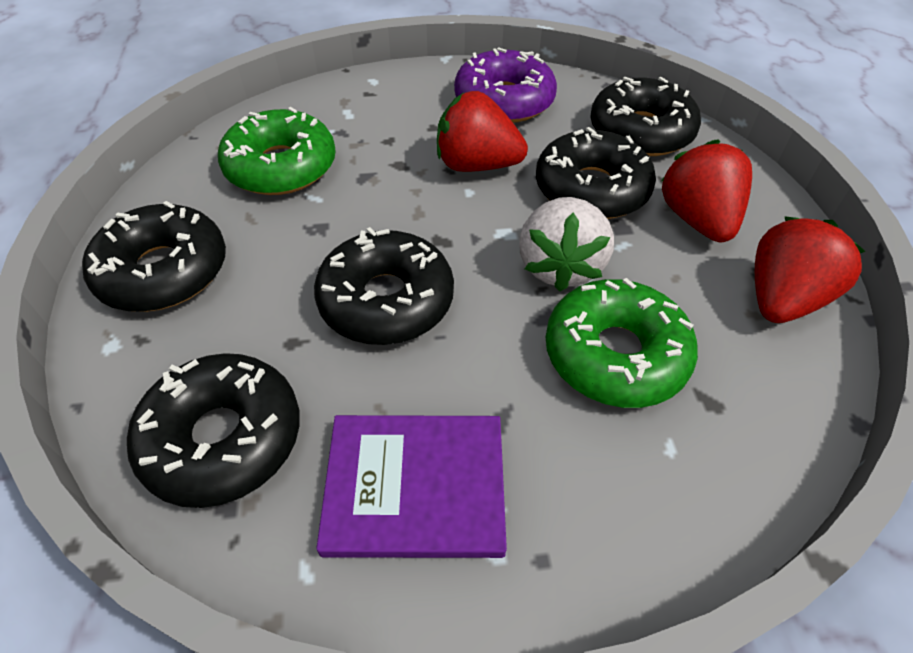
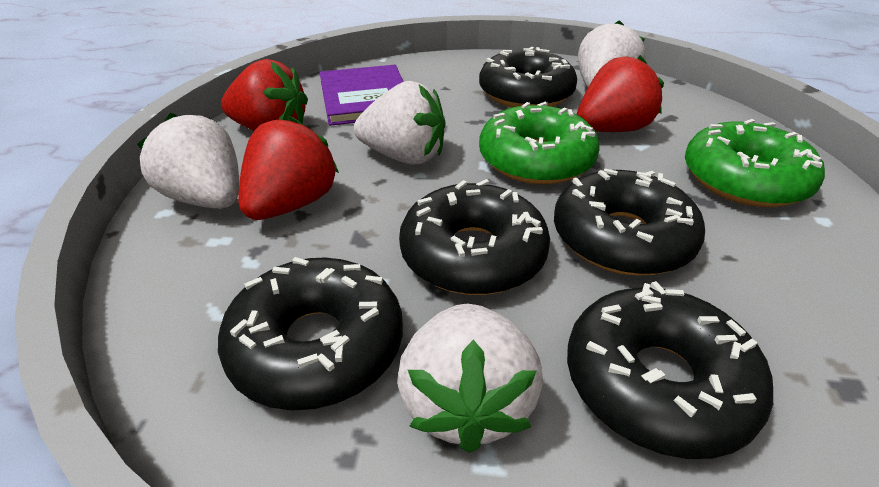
purple donut: 1 -> 0
white strawberry: 1 -> 4

